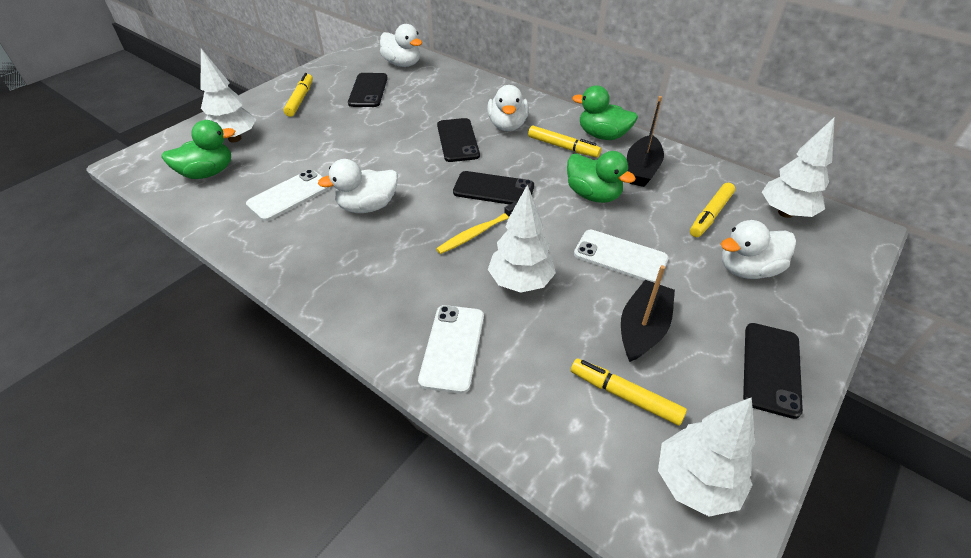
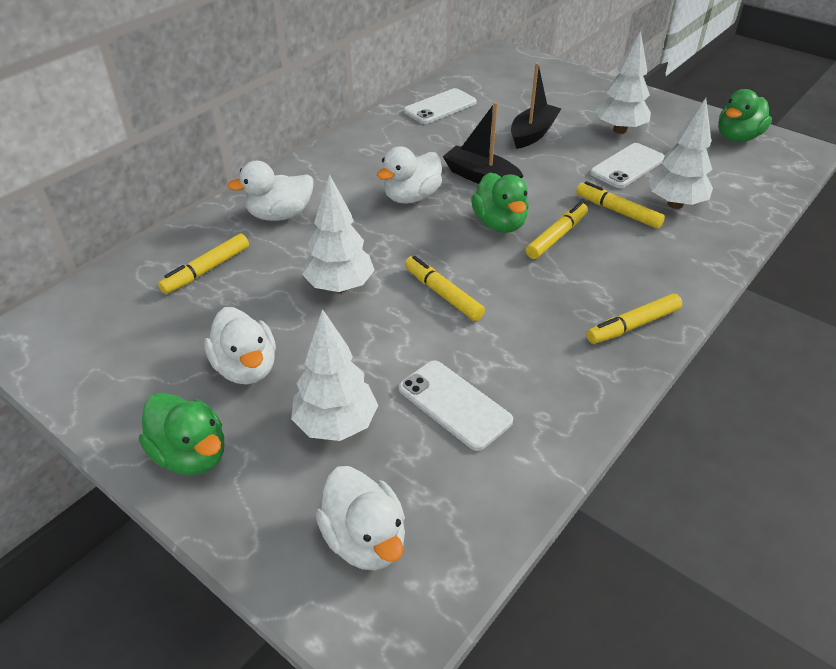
black phone: 4 -> 0
yellow marker: 4 -> 5
yellow toothbrush: 1 -> 0

